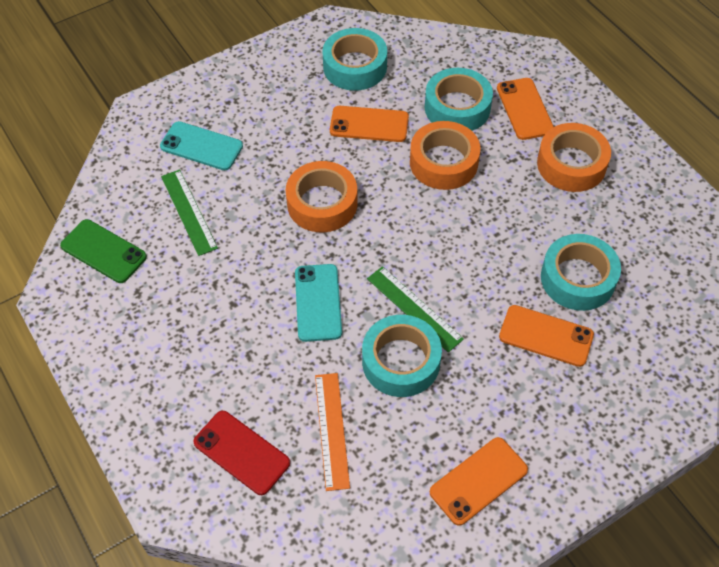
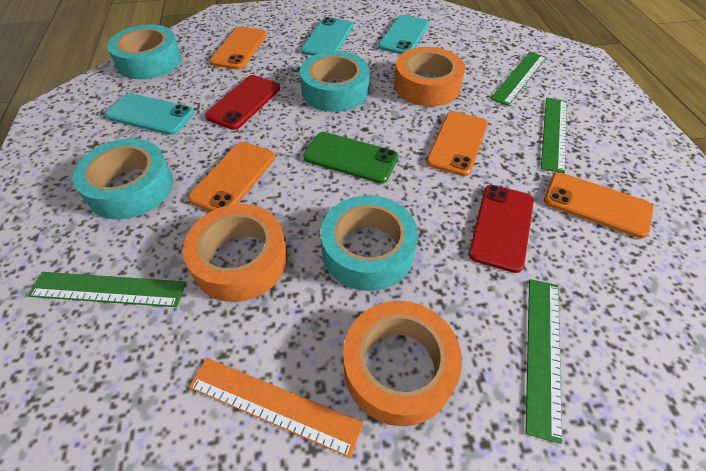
green ruler: 2 -> 4
red phone: 1 -> 2
turquoise phone: 2 -> 3

